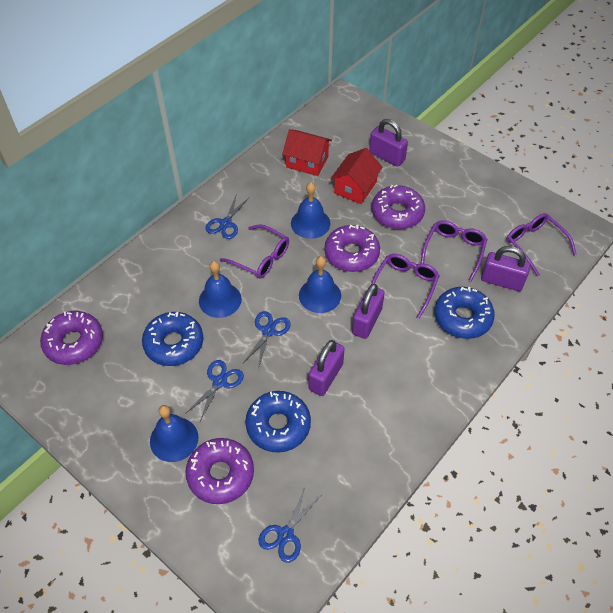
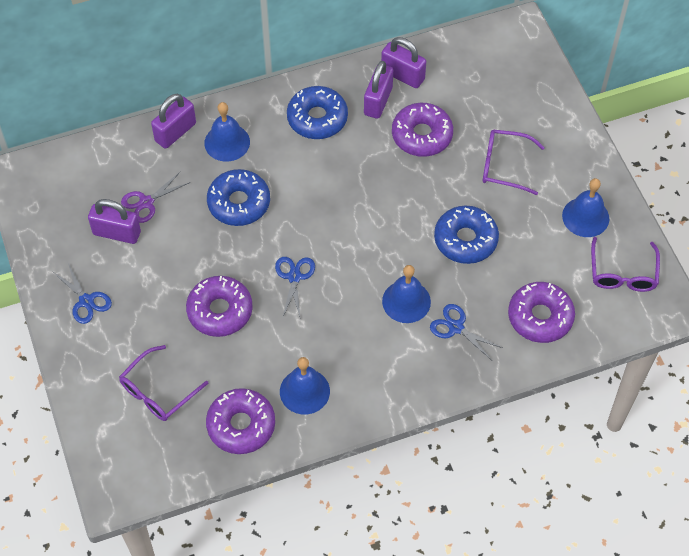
blue scissors: 4 -> 3
purple glasses: 4 -> 3
purple scissors: 0 -> 1
red house: 2 -> 0

